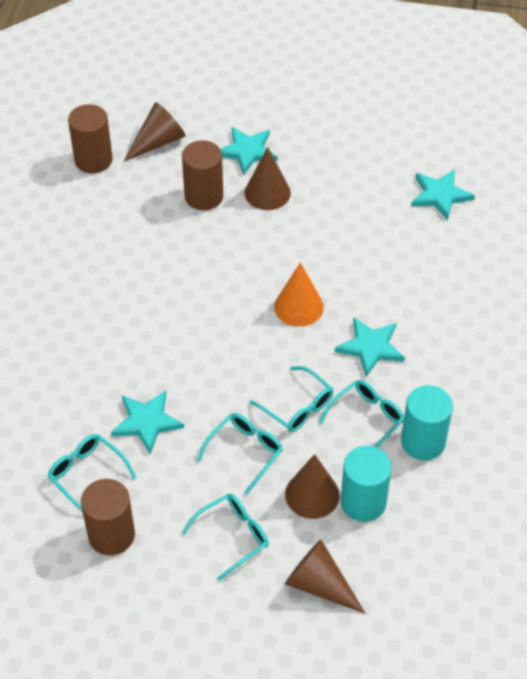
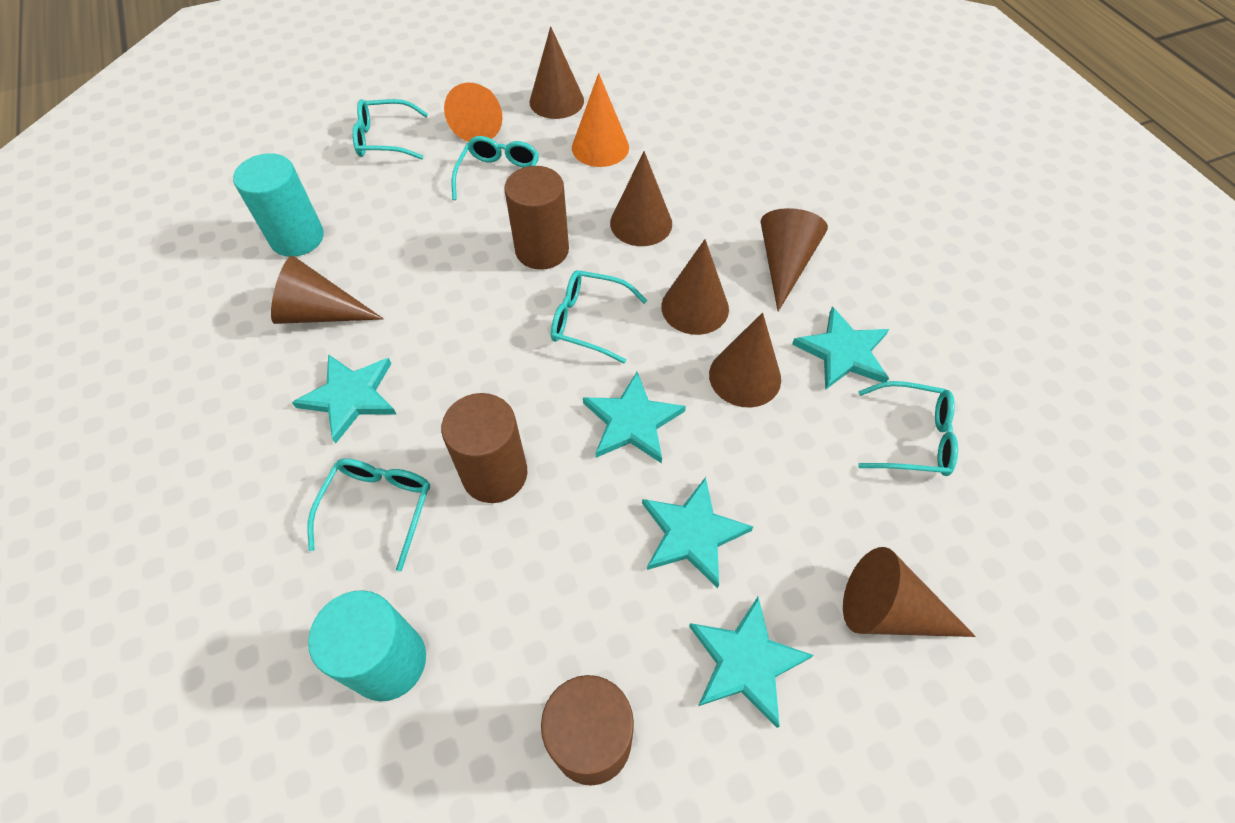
brown cone: 4 -> 7
orange cone: 1 -> 2
turquoise star: 4 -> 5

